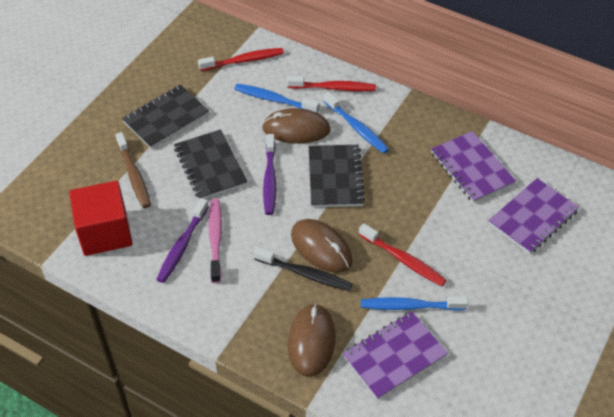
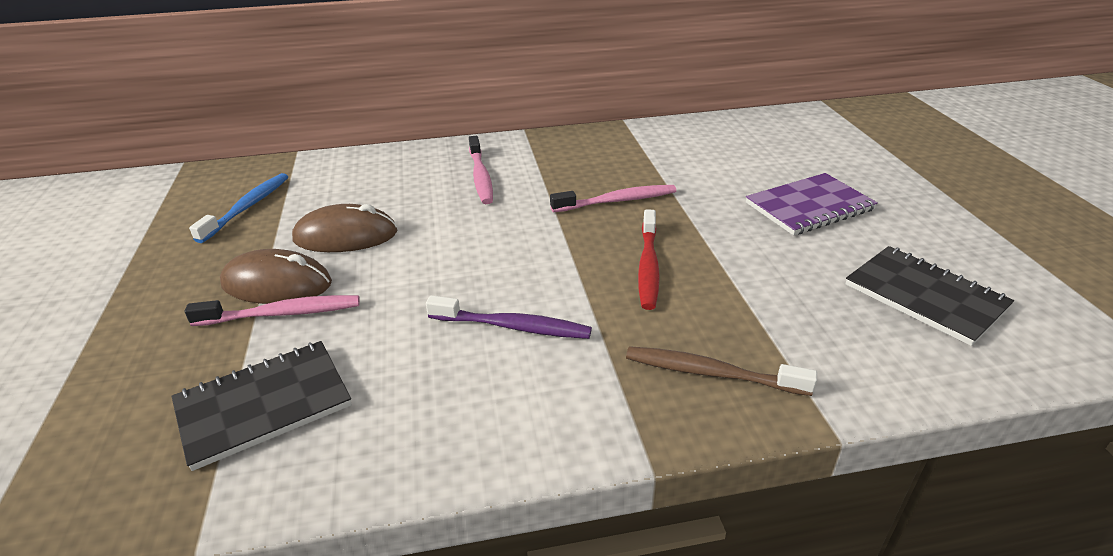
black notebook: 3 -> 2
black toothbrush: 1 -> 0
blue toothbrush: 3 -> 1
brown mouse: 3 -> 2
pink toothbrush: 1 -> 3
purple notebook: 3 -> 1
purple toothbrush: 2 -> 1
red cube: 1 -> 0
red toothbrush: 3 -> 1

